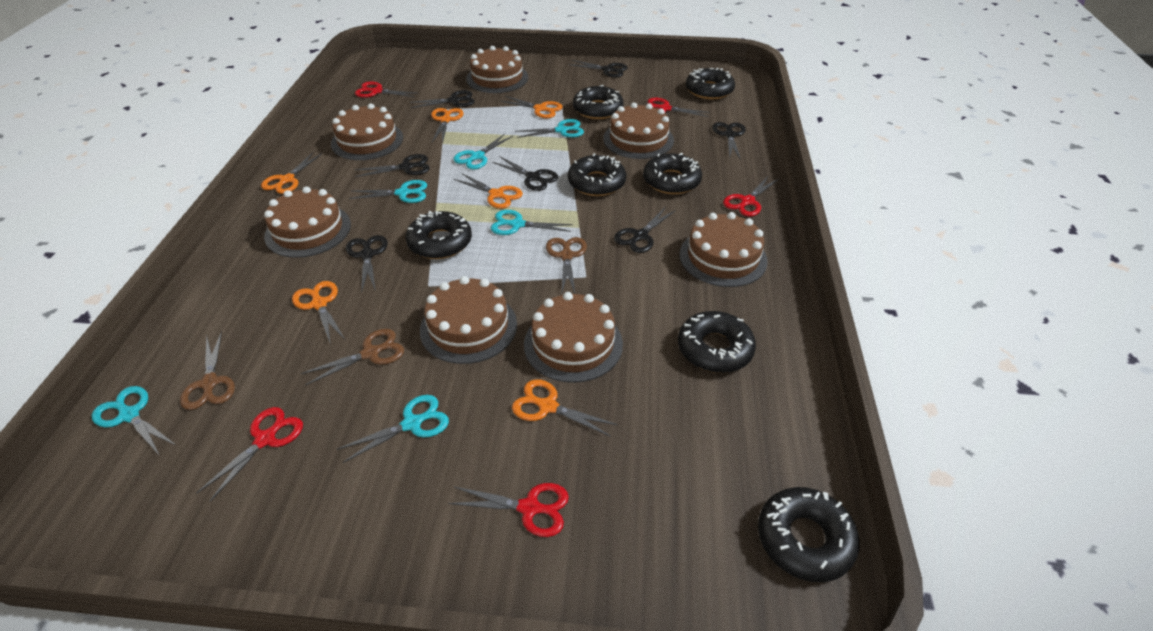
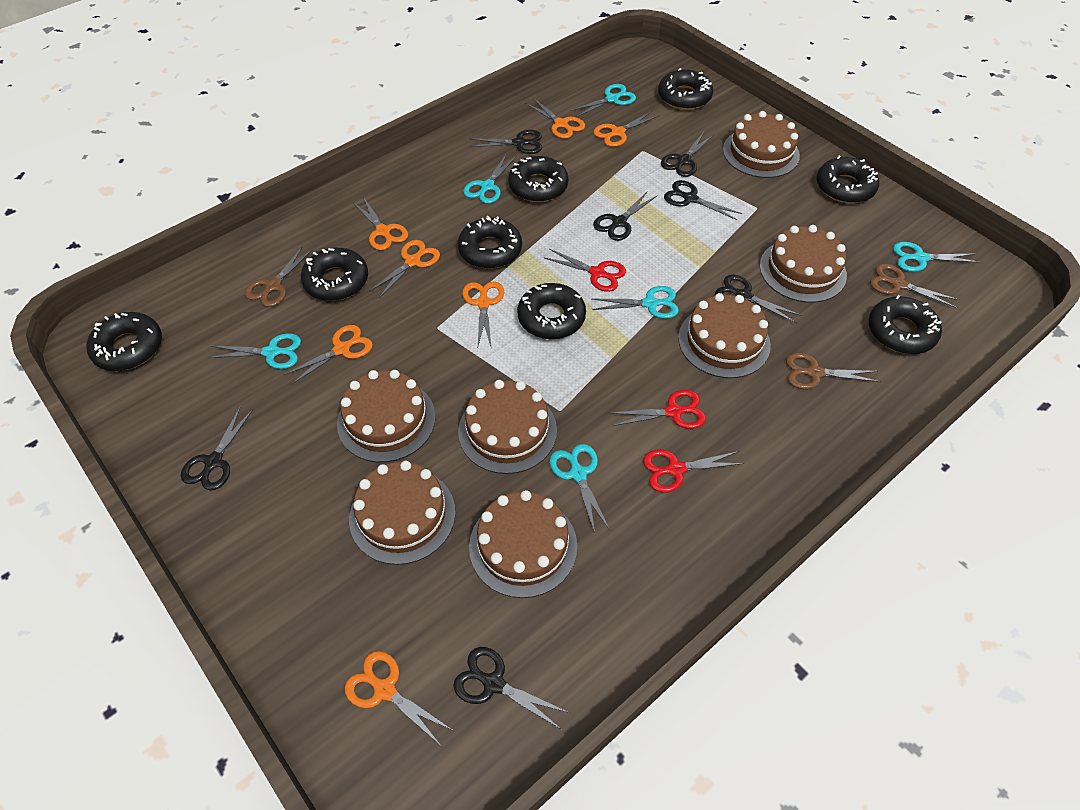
black donut: 7 -> 8
orange scissors: 6 -> 7
red scissors: 5 -> 3

